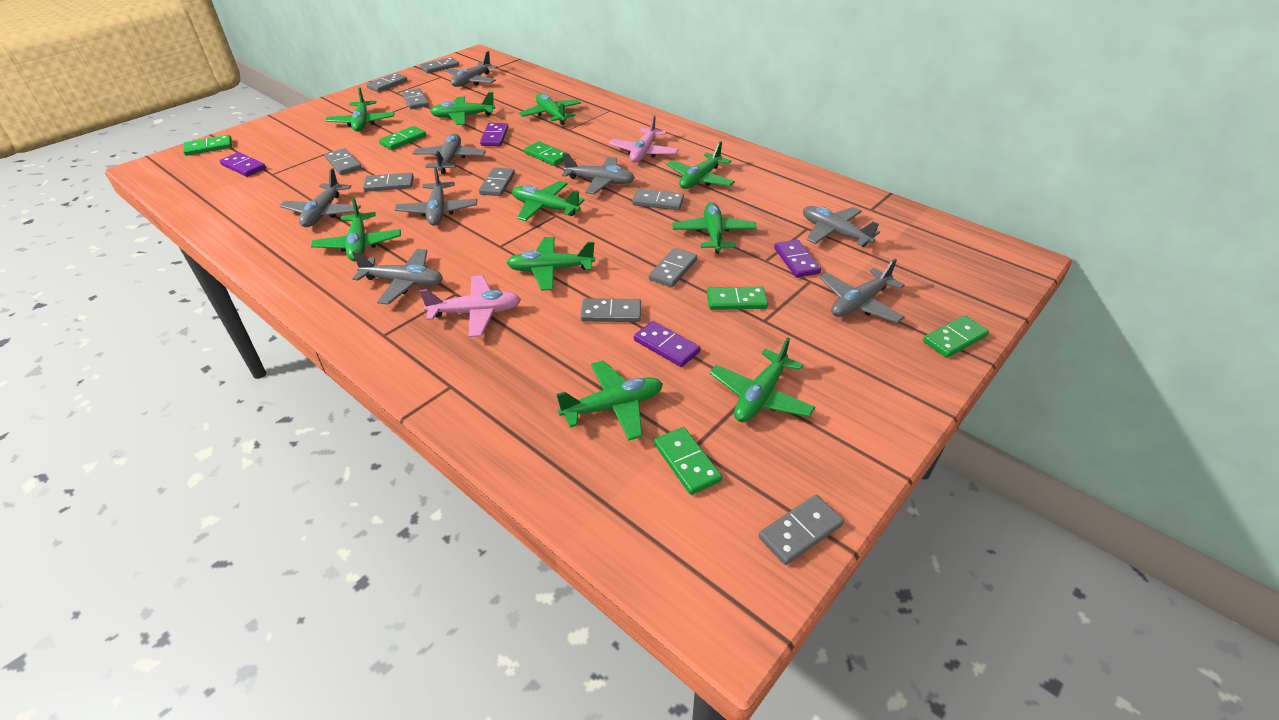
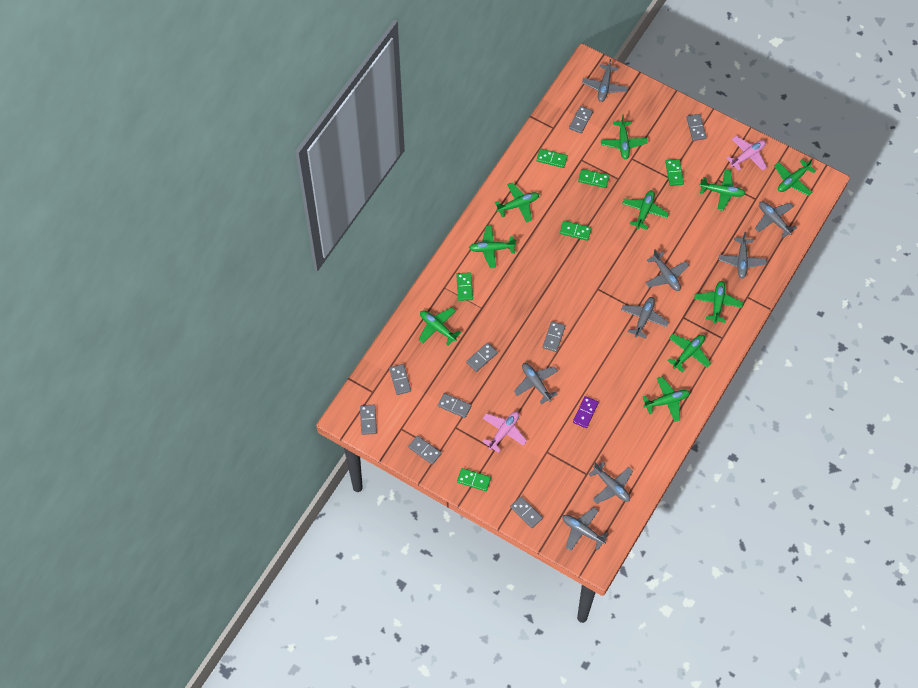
grey domino: 10 -> 9
purple domino: 4 -> 1

